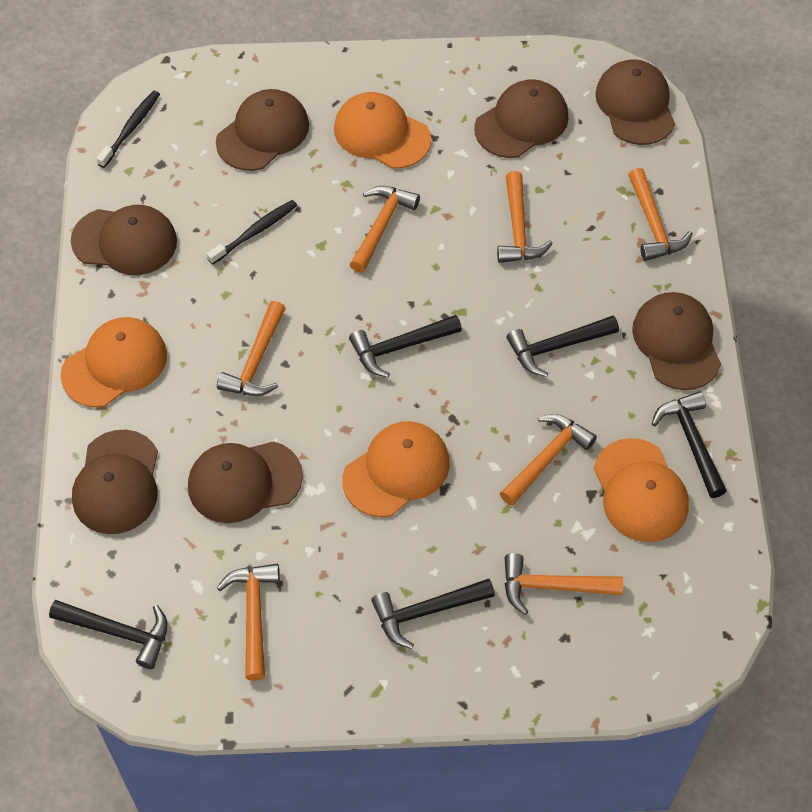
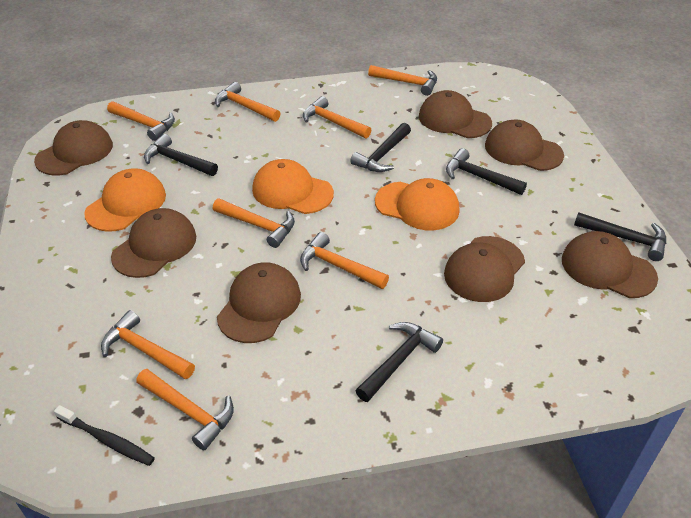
black toothbrush: 2 -> 1
orange cap: 4 -> 3
orange hammer: 7 -> 8

